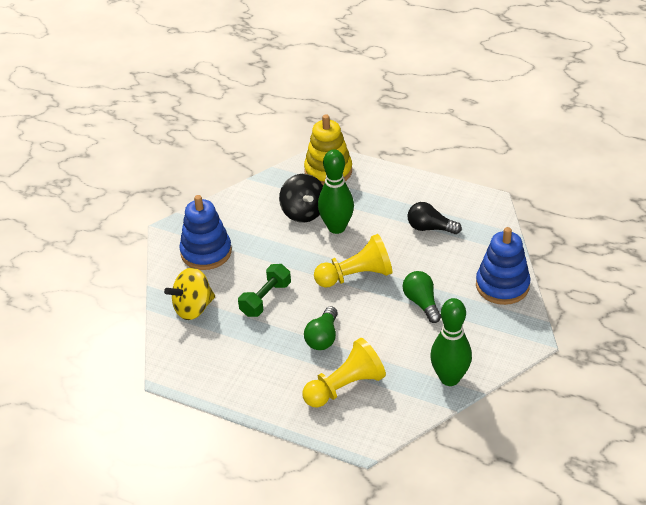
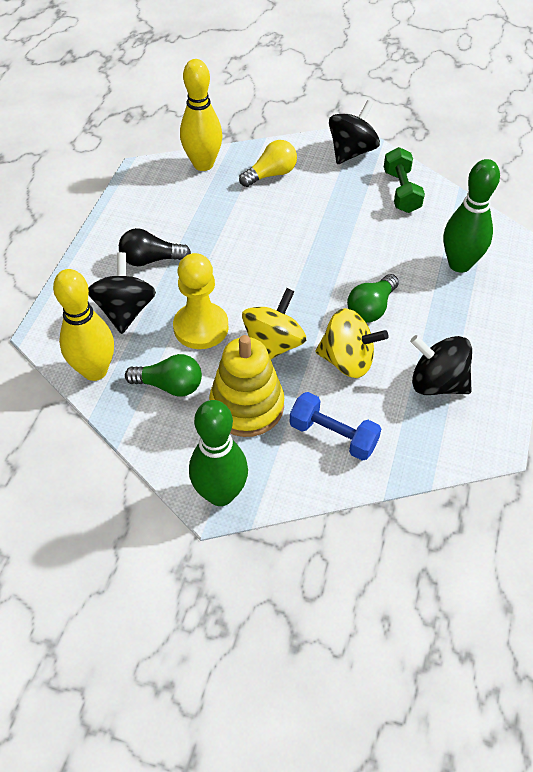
black spinning top: 1 -> 3
blue dumbbell: 0 -> 1
blue stacking toy: 2 -> 0
yellow bowling pin: 0 -> 2
yellow light bulb: 0 -> 1
yellow pawn: 2 -> 1
yellow spinning top: 1 -> 2

